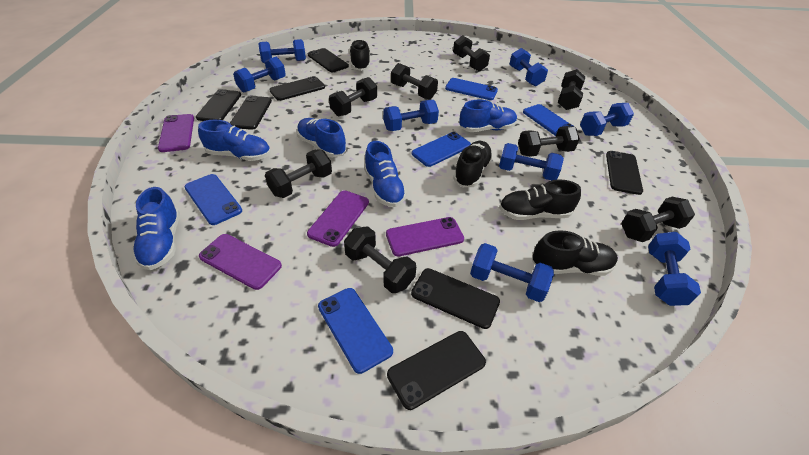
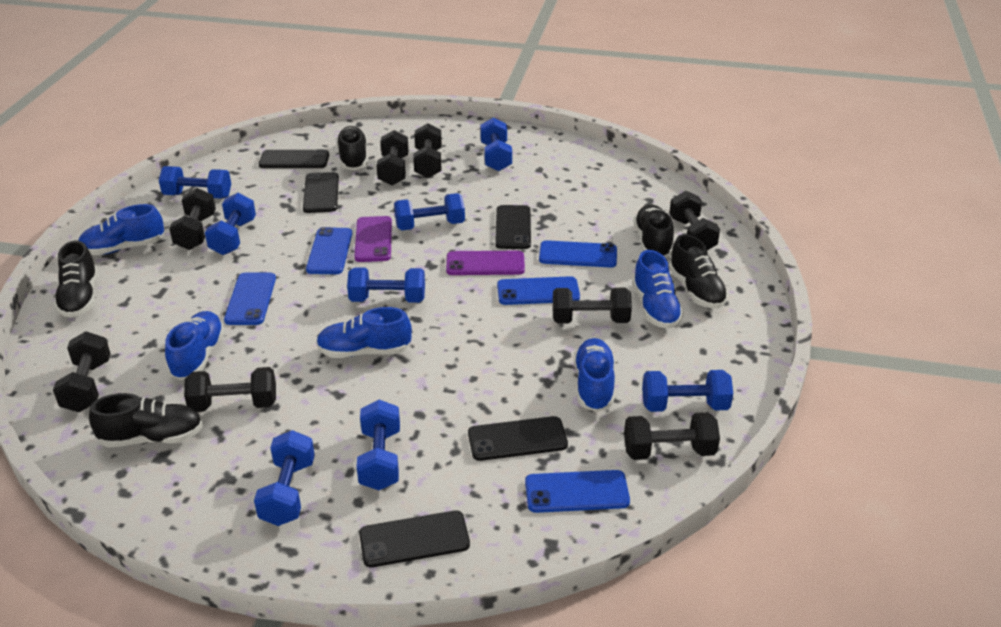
black phone: 7 -> 5
black shoe: 4 -> 5
purple phone: 4 -> 2

